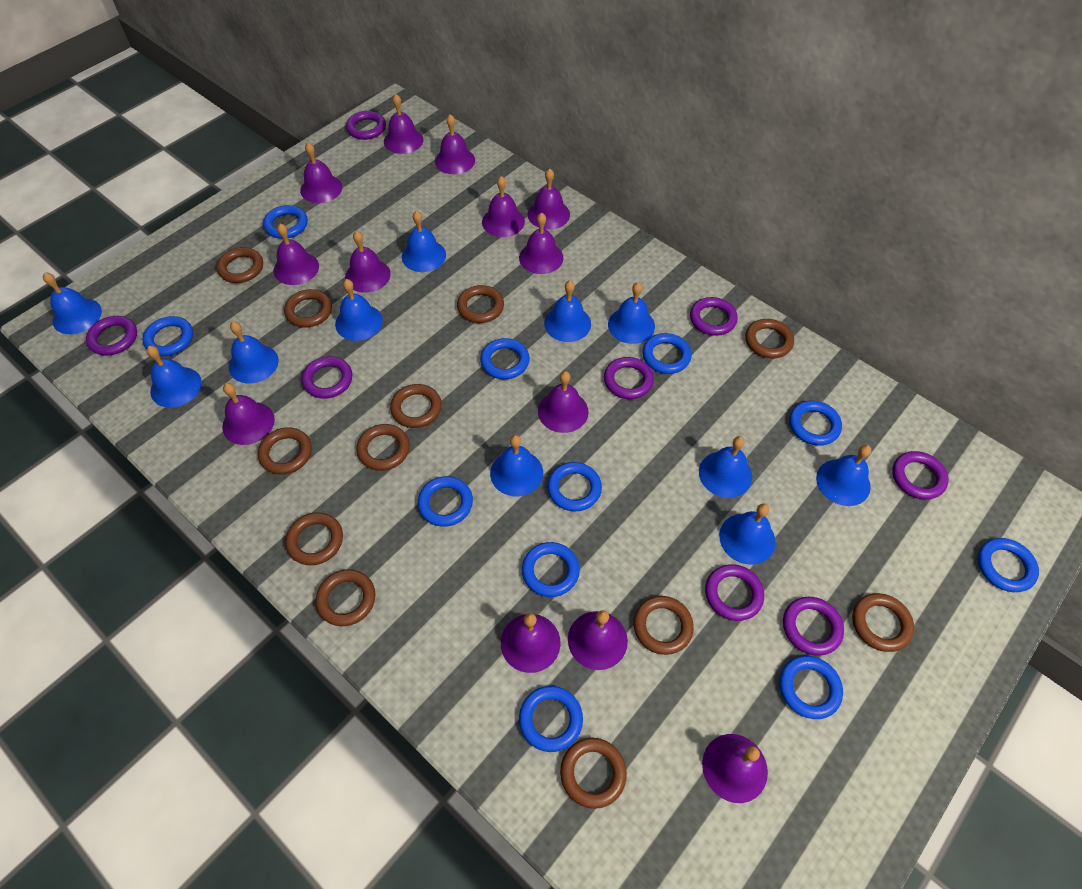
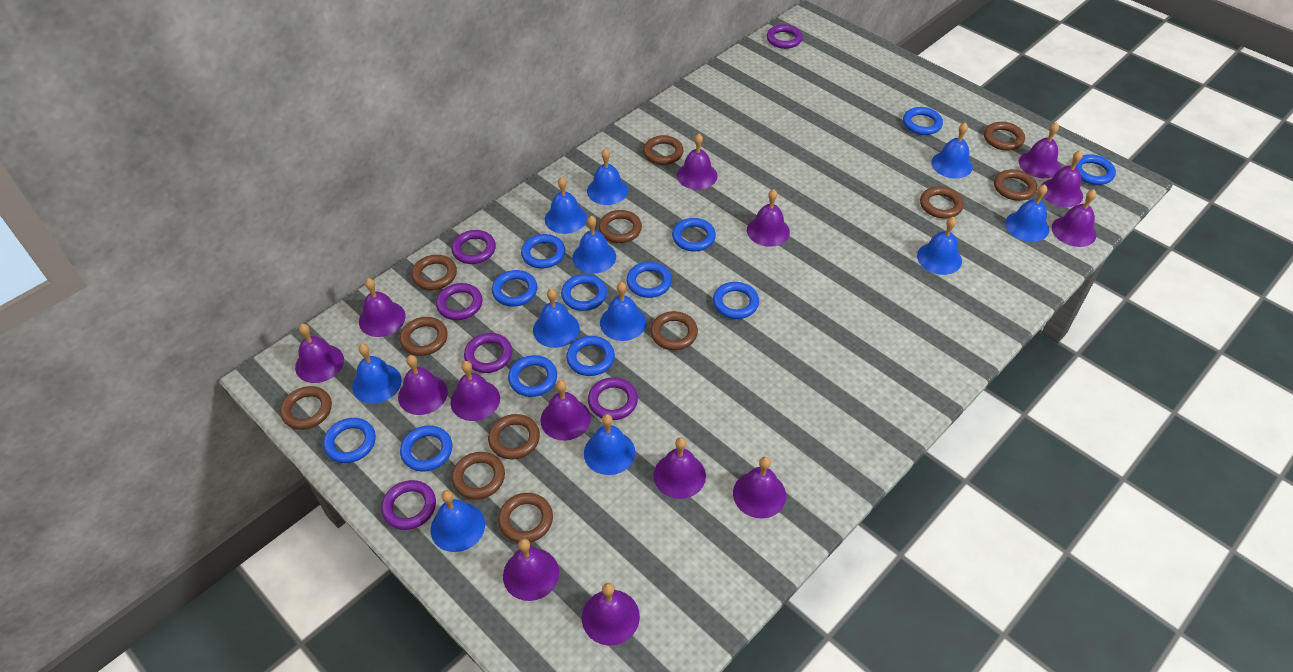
blue ring: 11 -> 12
purple bell: 13 -> 14
purple ring: 8 -> 6

